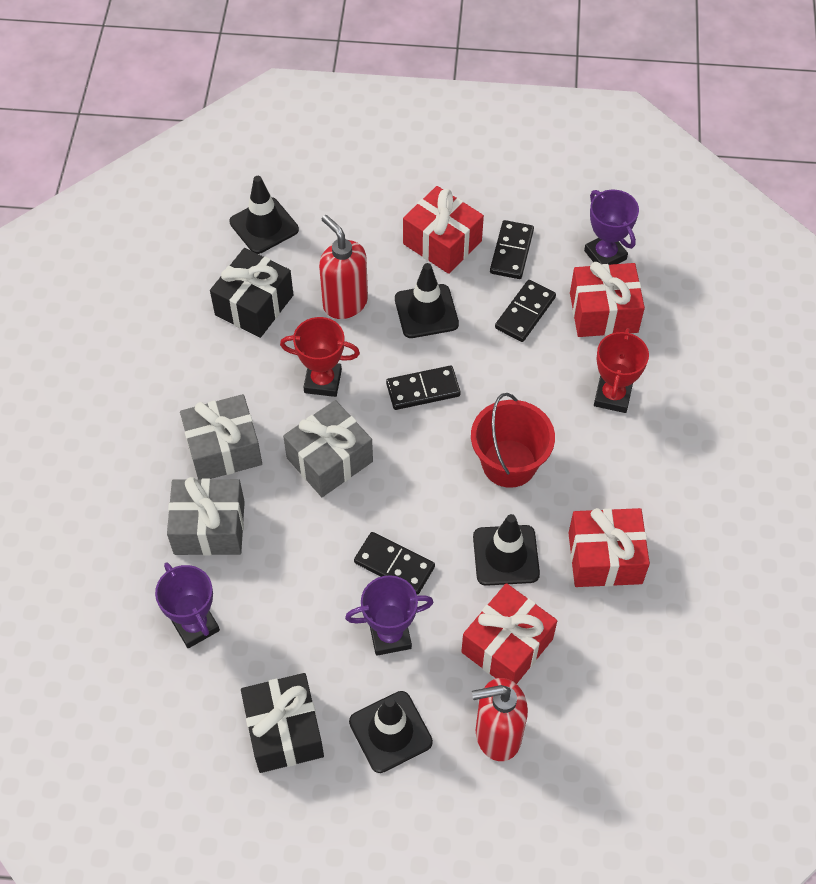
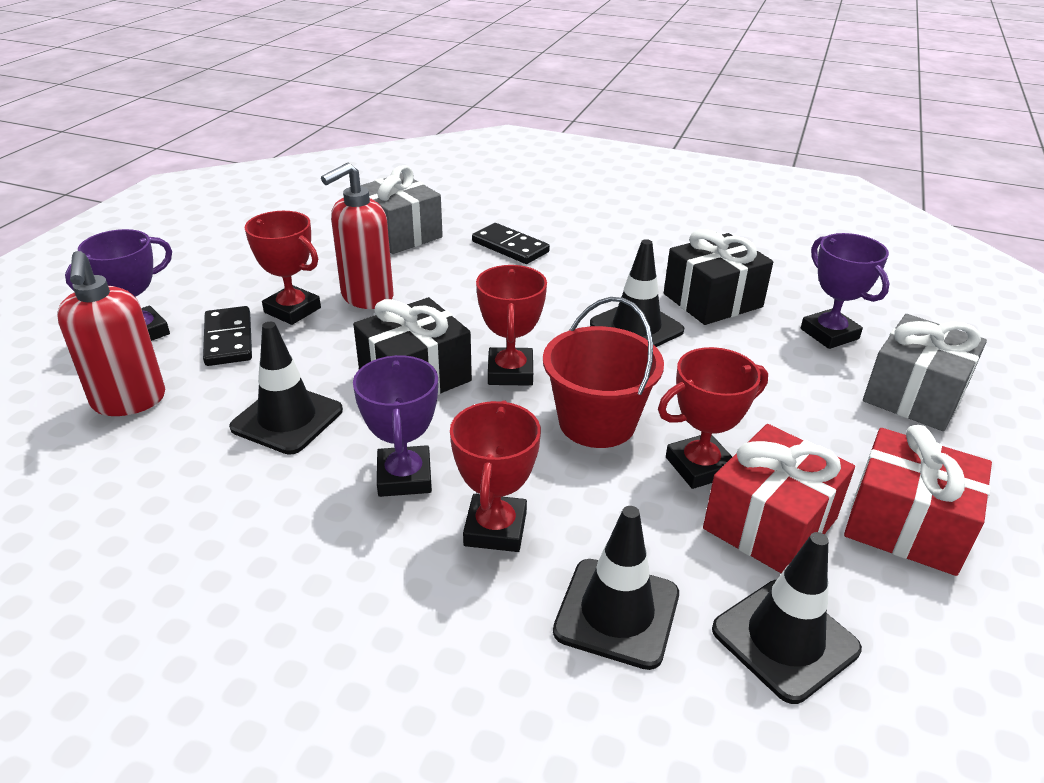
black domino: 4 -> 2
grey gift: 3 -> 2
red gift: 4 -> 2
red trophy: 2 -> 4

